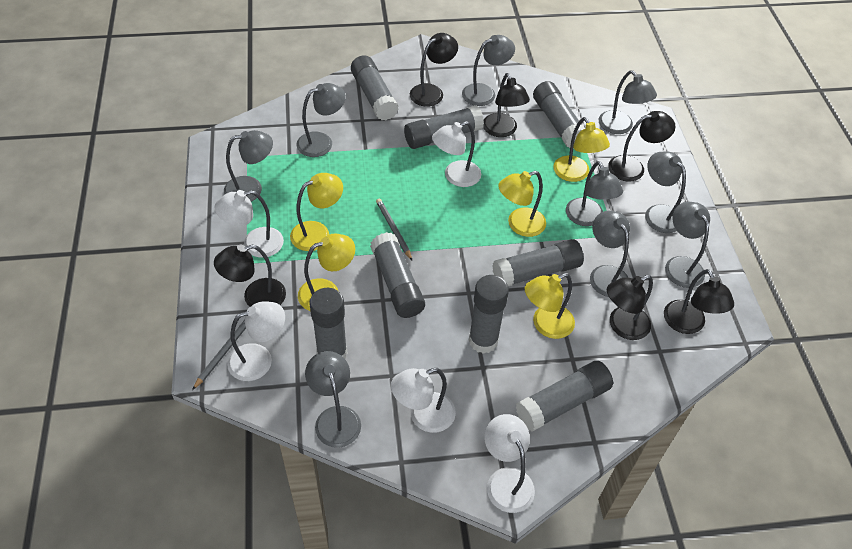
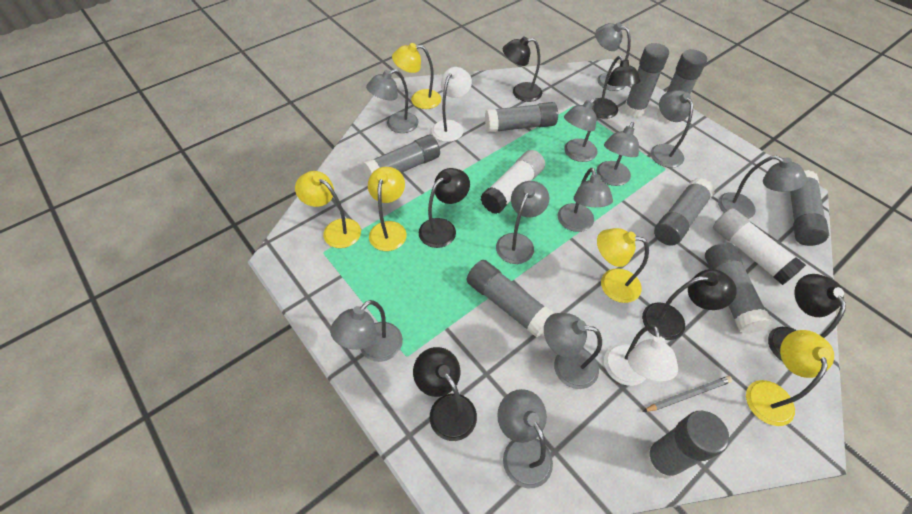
grey glue stick: 8 -> 9
grey lamp: 9 -> 11
grey pencil: 2 -> 1
white glue stick: 0 -> 2
white lamp: 5 -> 2

